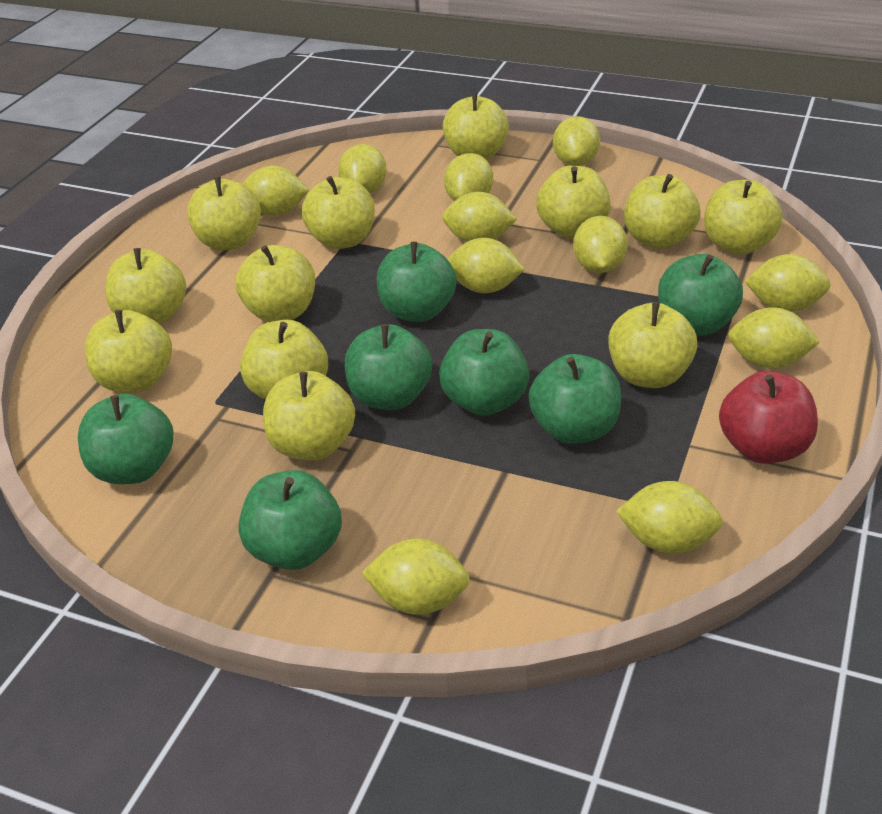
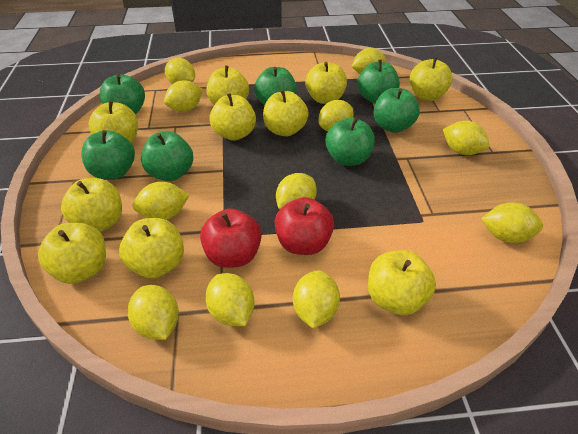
red apple: 1 -> 2
yellow apple: 12 -> 10

